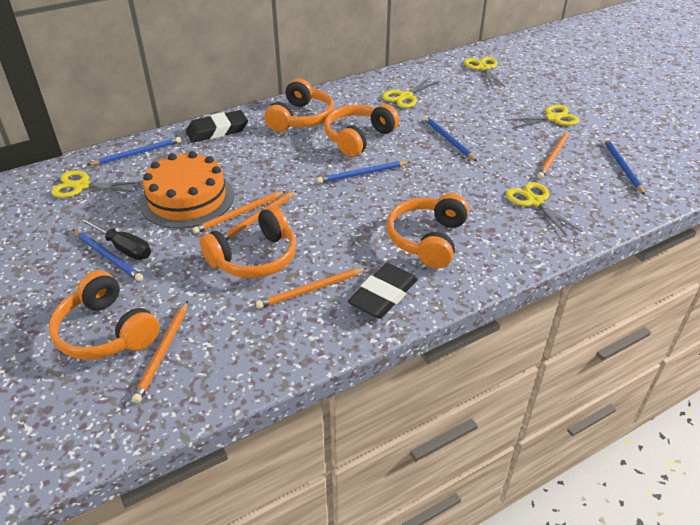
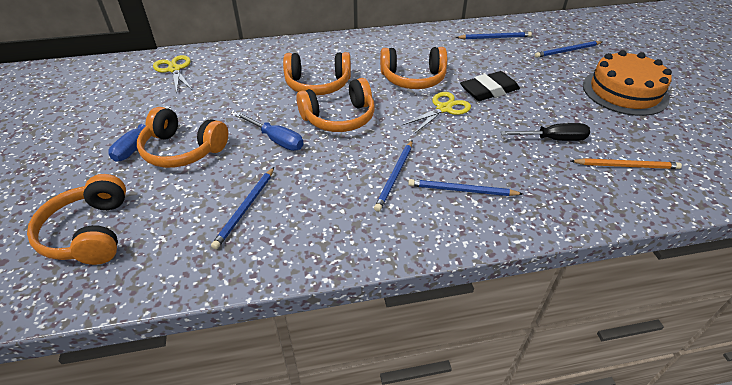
black eraser: 2 -> 1
blue screwdriver: 0 -> 2
orange pencil: 5 -> 1
yellow scissors: 5 -> 2

